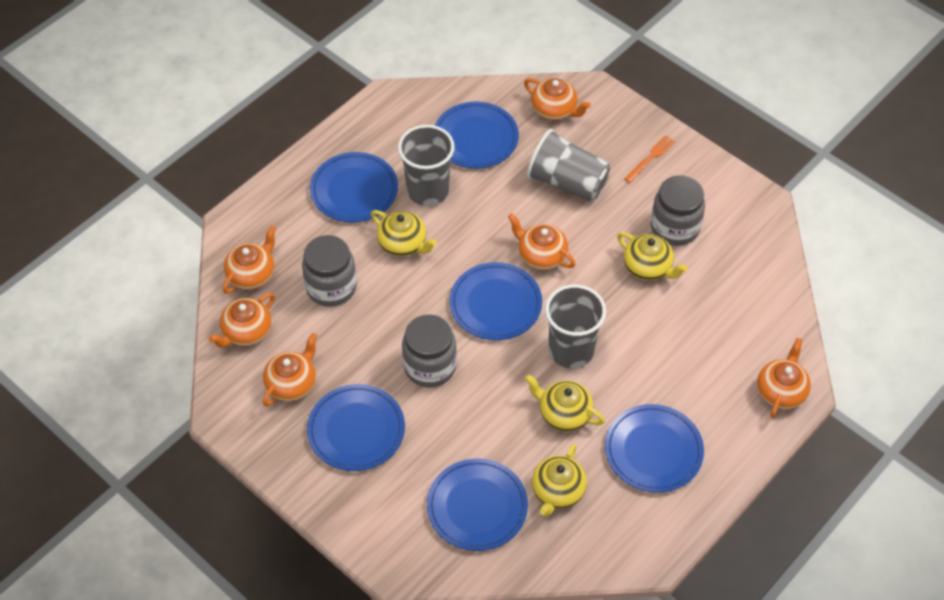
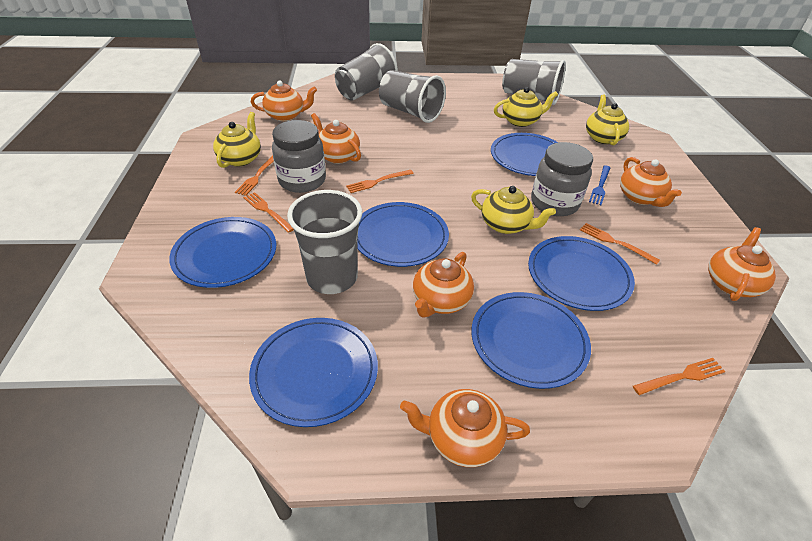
blue fork: 0 -> 1
grey cup: 3 -> 4
grey jar: 3 -> 2
orange fork: 1 -> 5

